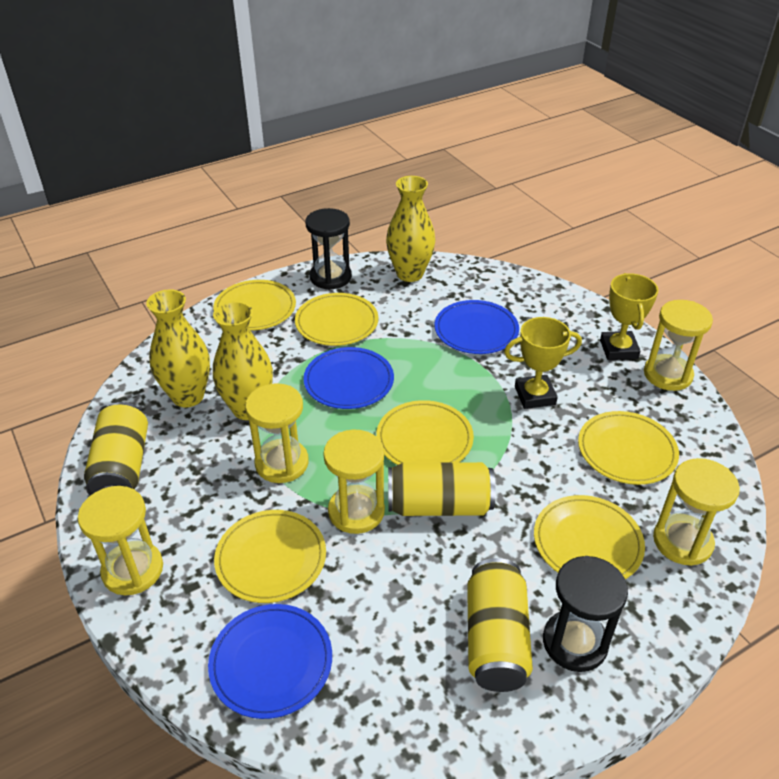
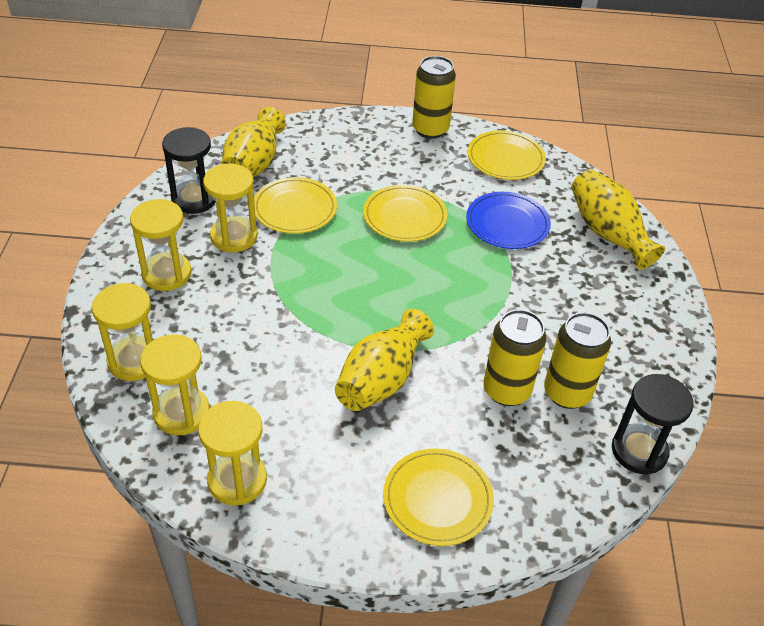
blue plate: 3 -> 1
yellow plate: 6 -> 4
yellow trophy: 2 -> 0

